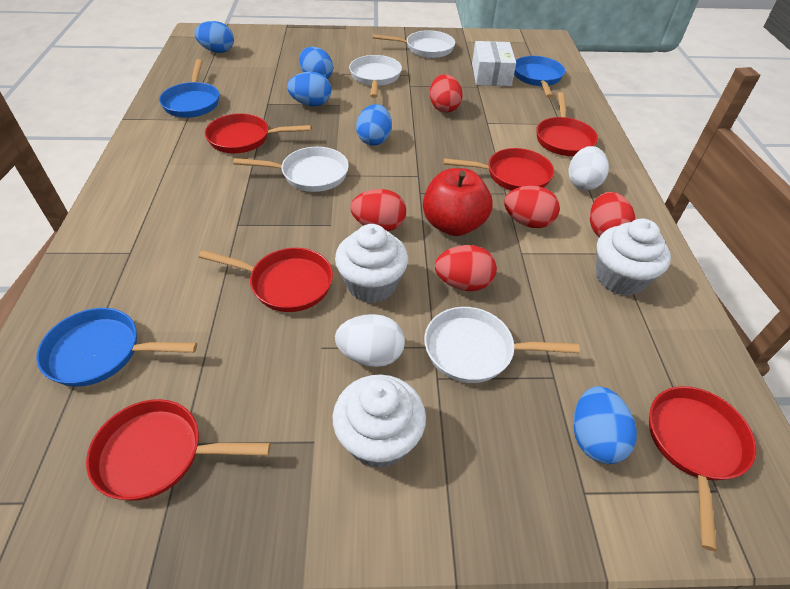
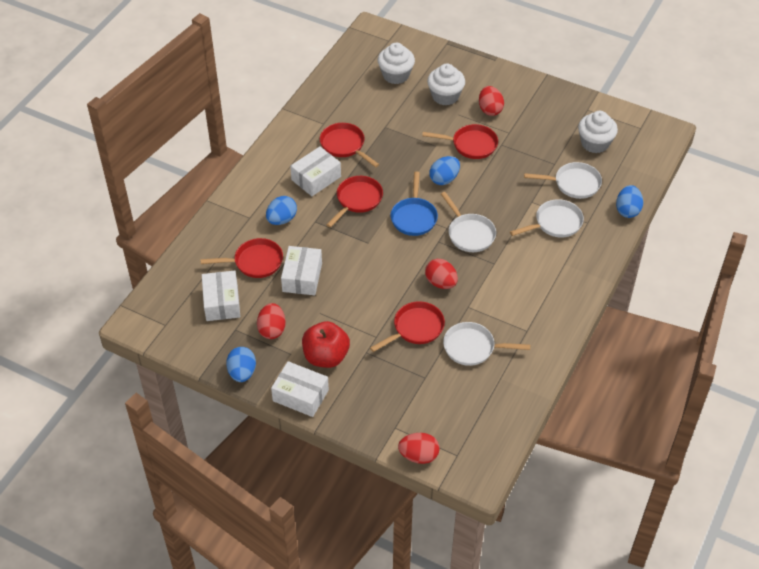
blue egg: 5 -> 4
blue pan: 3 -> 1
red egg: 5 -> 4
red pan: 6 -> 5
white box: 1 -> 4
white egg: 2 -> 0

